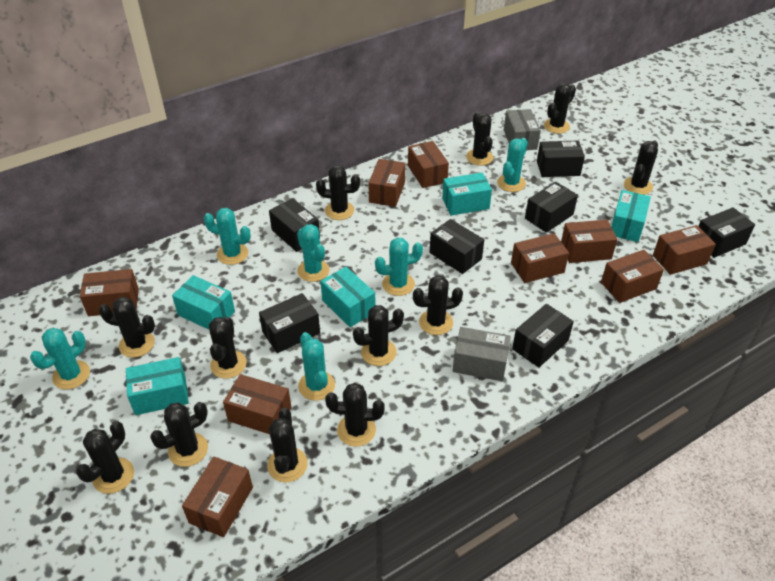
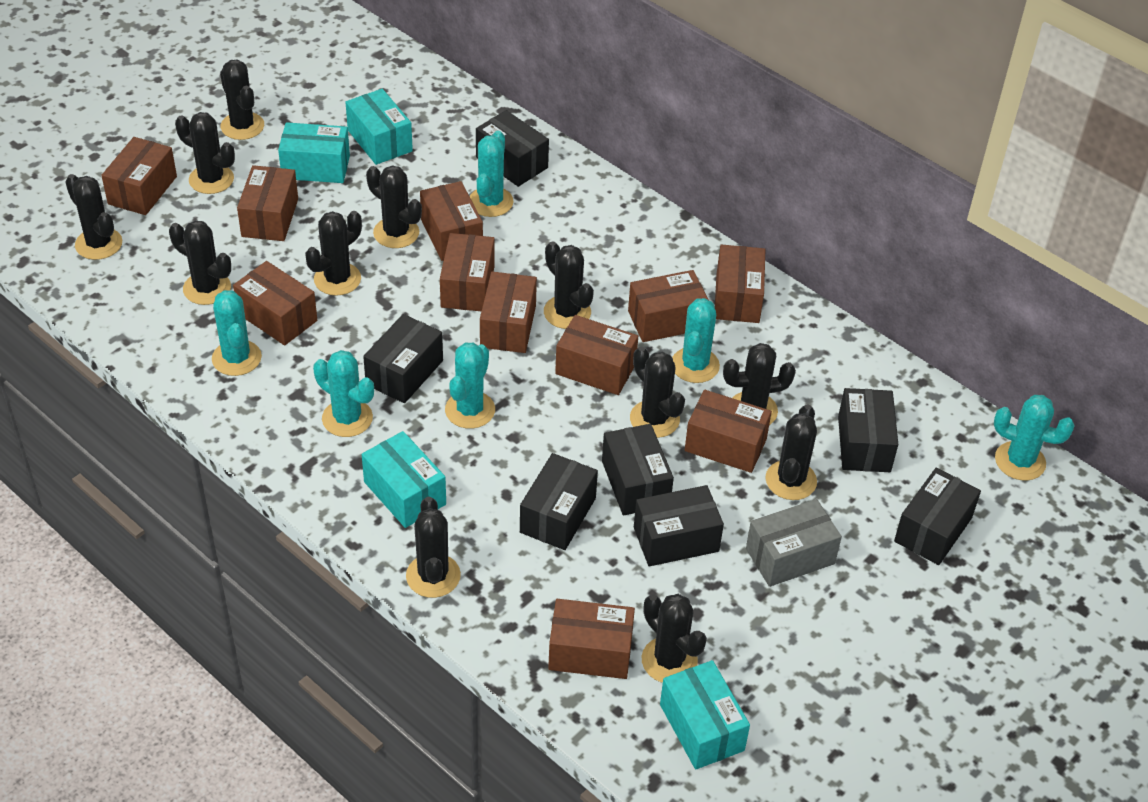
brown box: 9 -> 11
grey box: 2 -> 1
turquoise box: 5 -> 4

